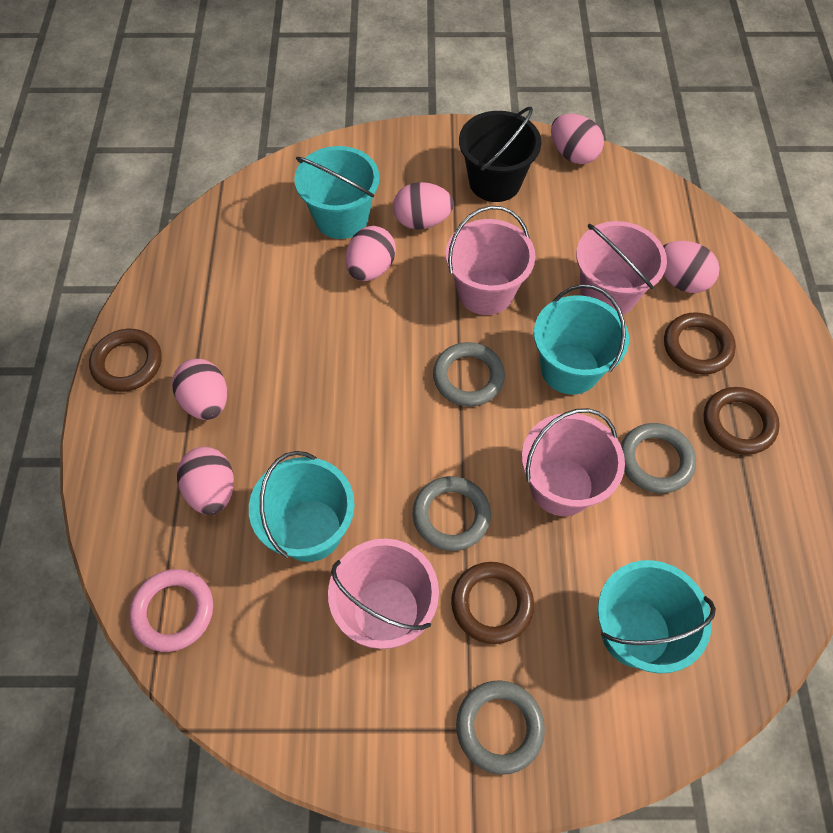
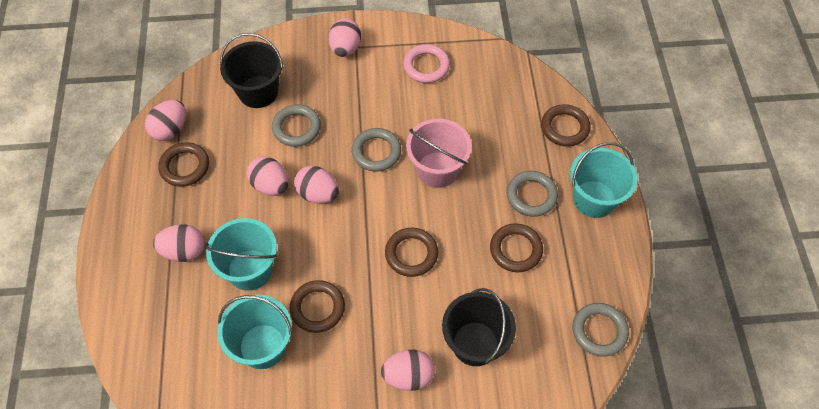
black bucket: 1 -> 2
brown ring: 4 -> 5
pink bucket: 4 -> 1
turquoise bucket: 4 -> 3

